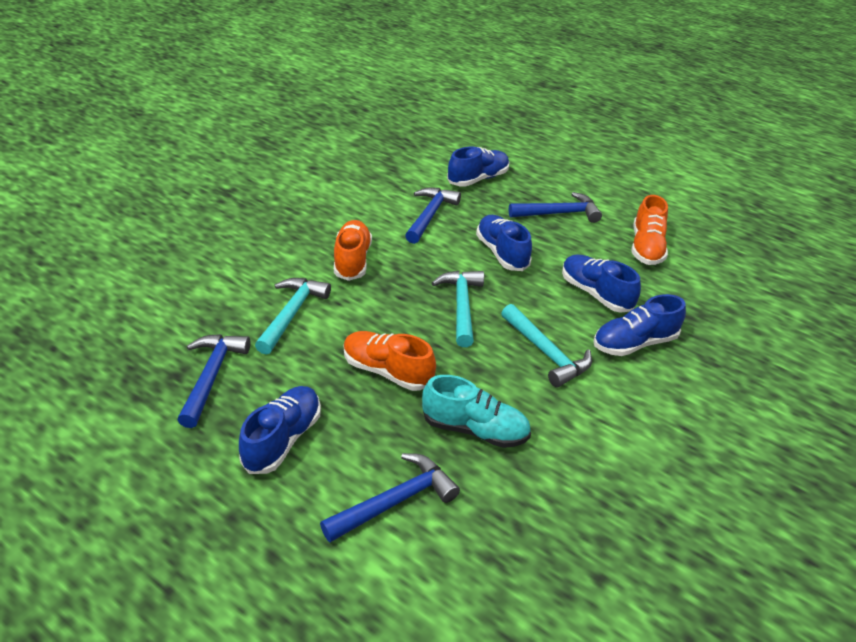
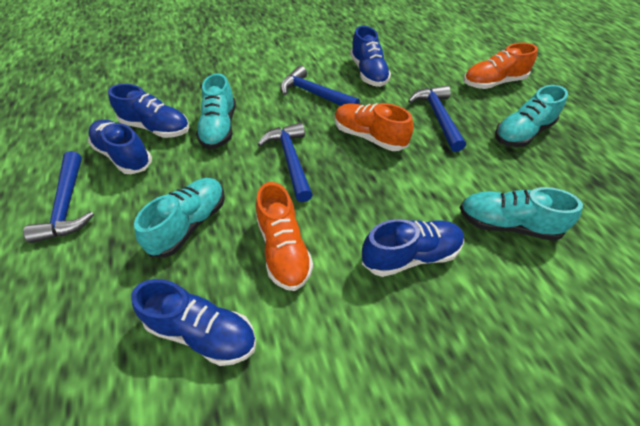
turquoise hammer: 3 -> 0
turquoise shoe: 1 -> 4

